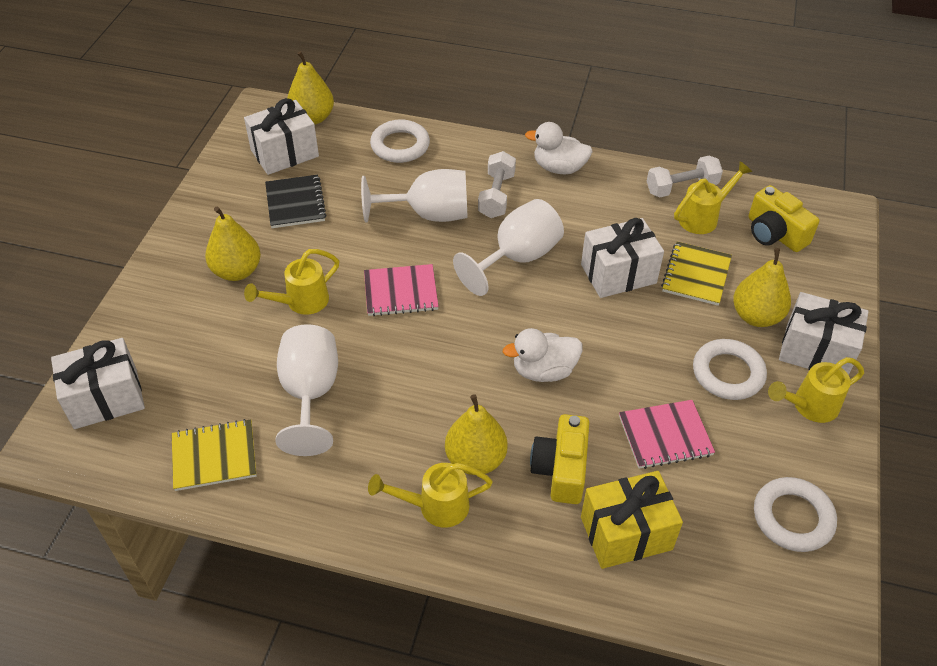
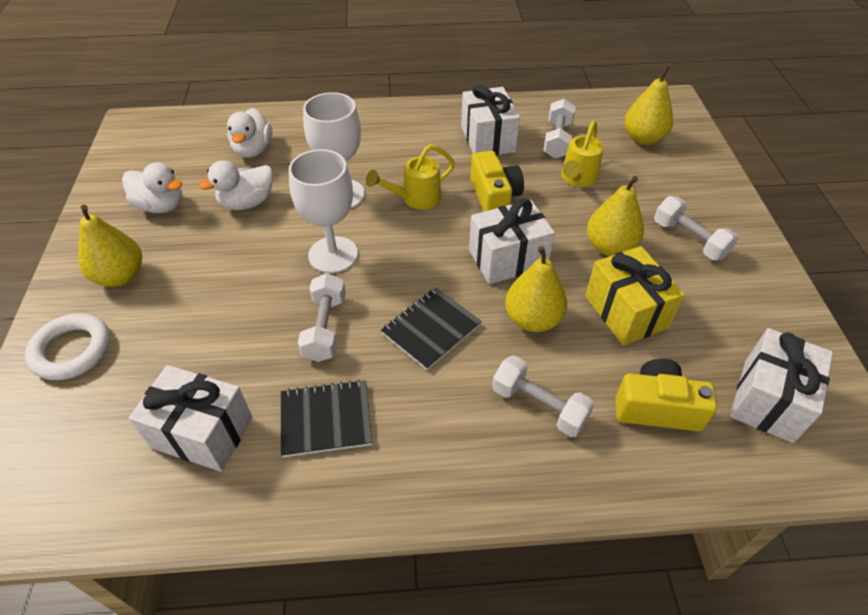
black notebook: 1 -> 2
pink notebook: 2 -> 0
white duck: 2 -> 3
white dumbbell: 2 -> 4
white goblet: 3 -> 2
white ring: 3 -> 1
yellow notebook: 2 -> 0
yellow watering can: 4 -> 2

